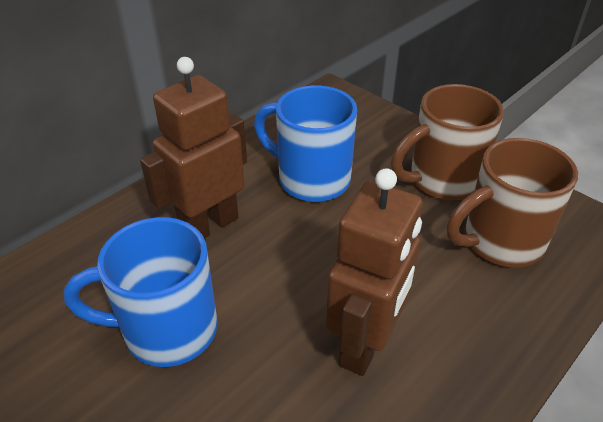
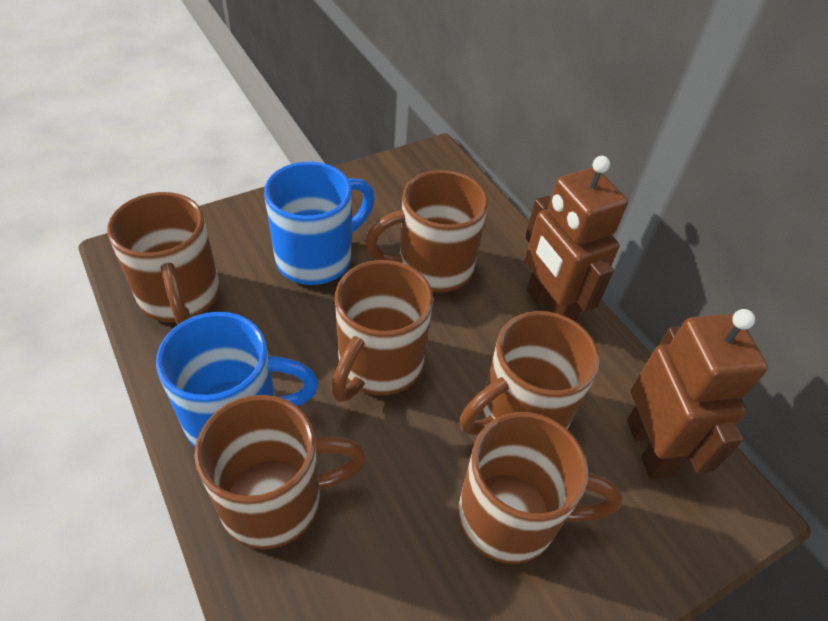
brown mug: 2 -> 6

